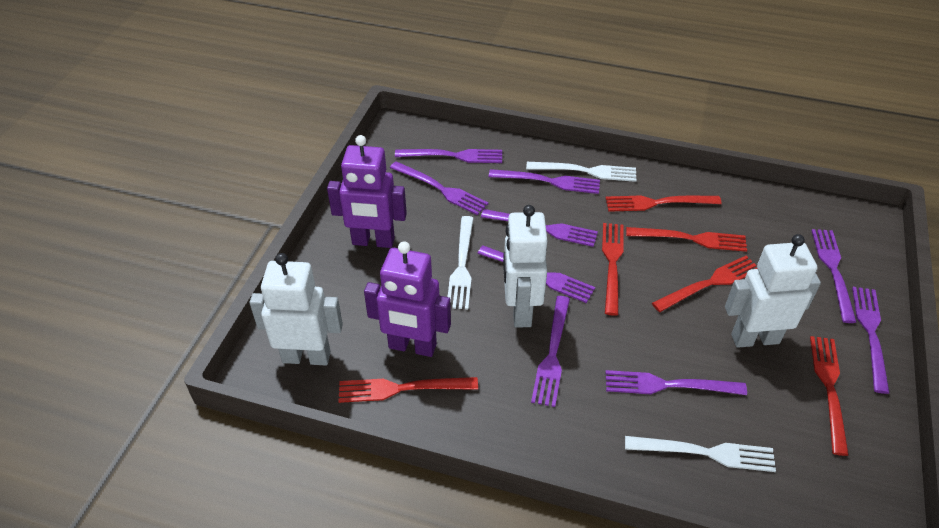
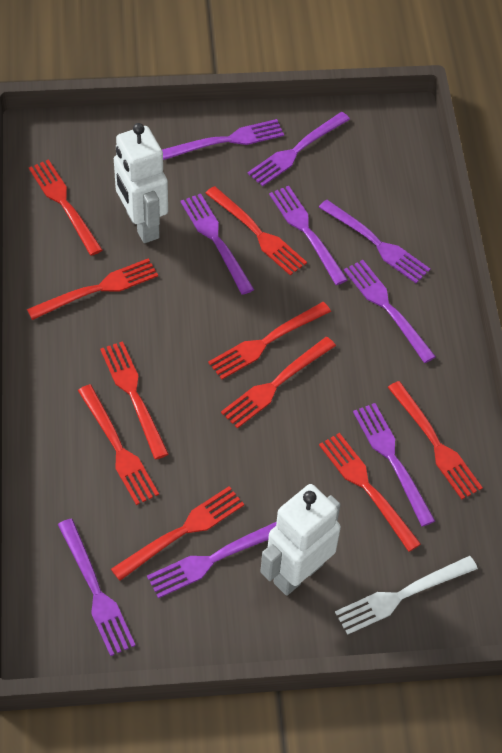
purple robot: 2 -> 0
red fork: 6 -> 10
white fork: 3 -> 1
white robot: 3 -> 2

